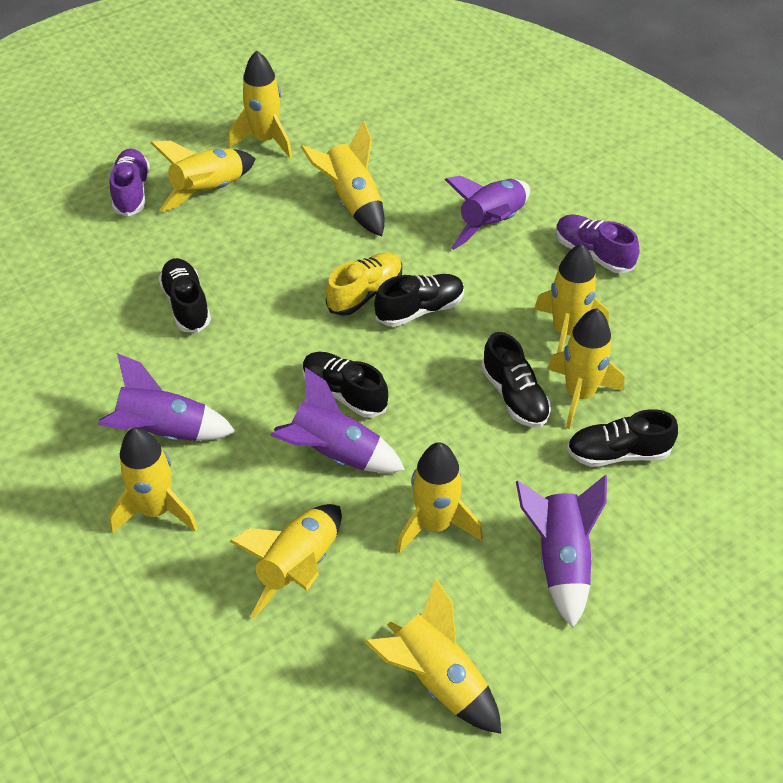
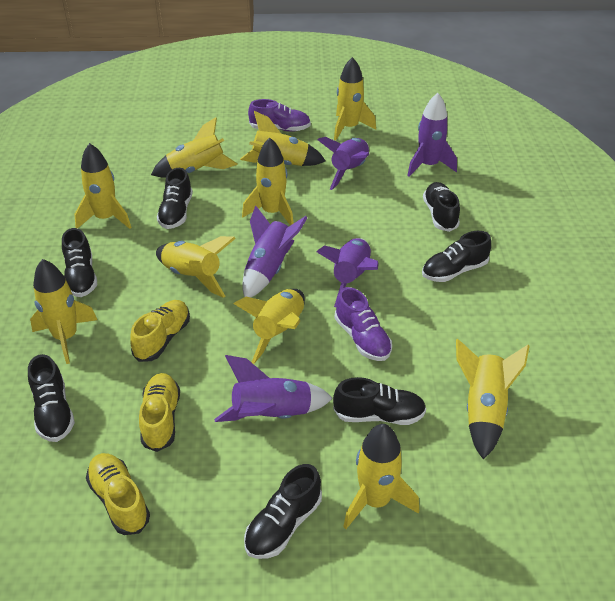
black shoe: 5 -> 7
purple rocket: 4 -> 5
yellow rocket: 9 -> 10
yellow shoe: 1 -> 3

